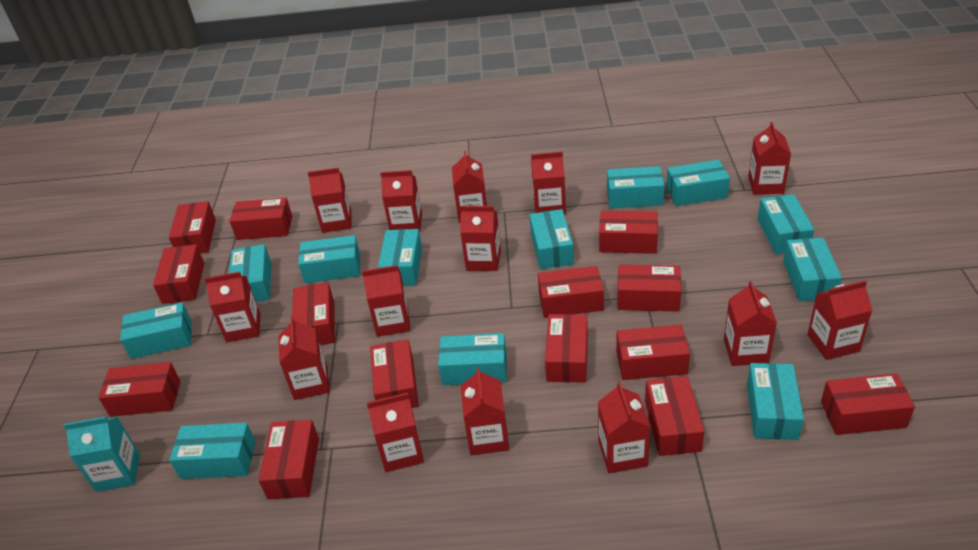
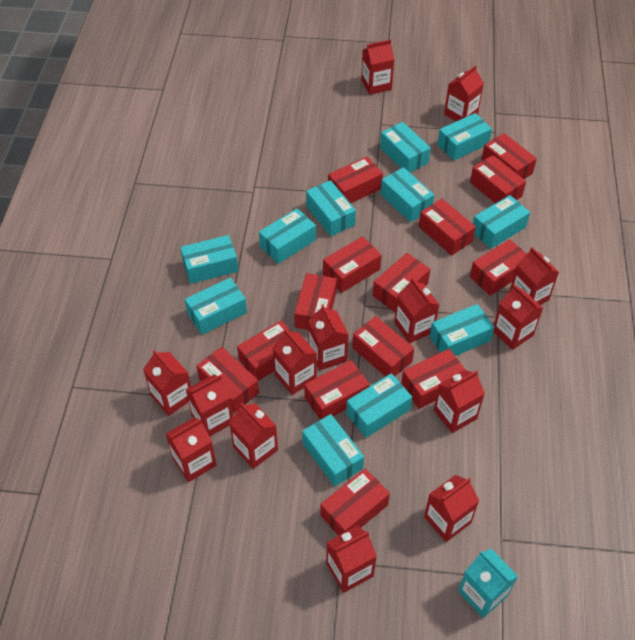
turquoise box: 12 -> 11

